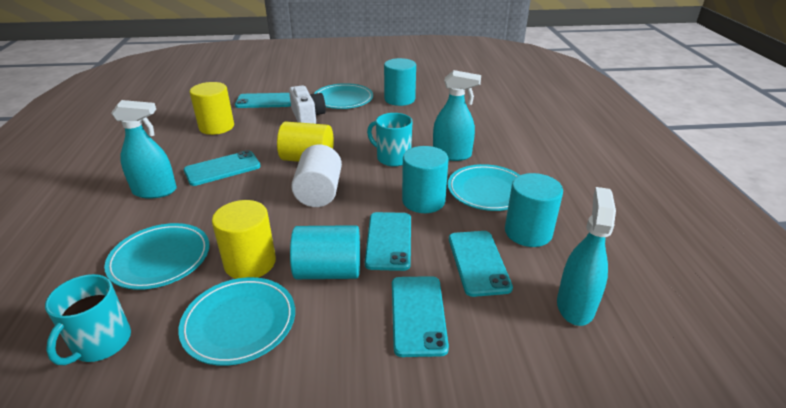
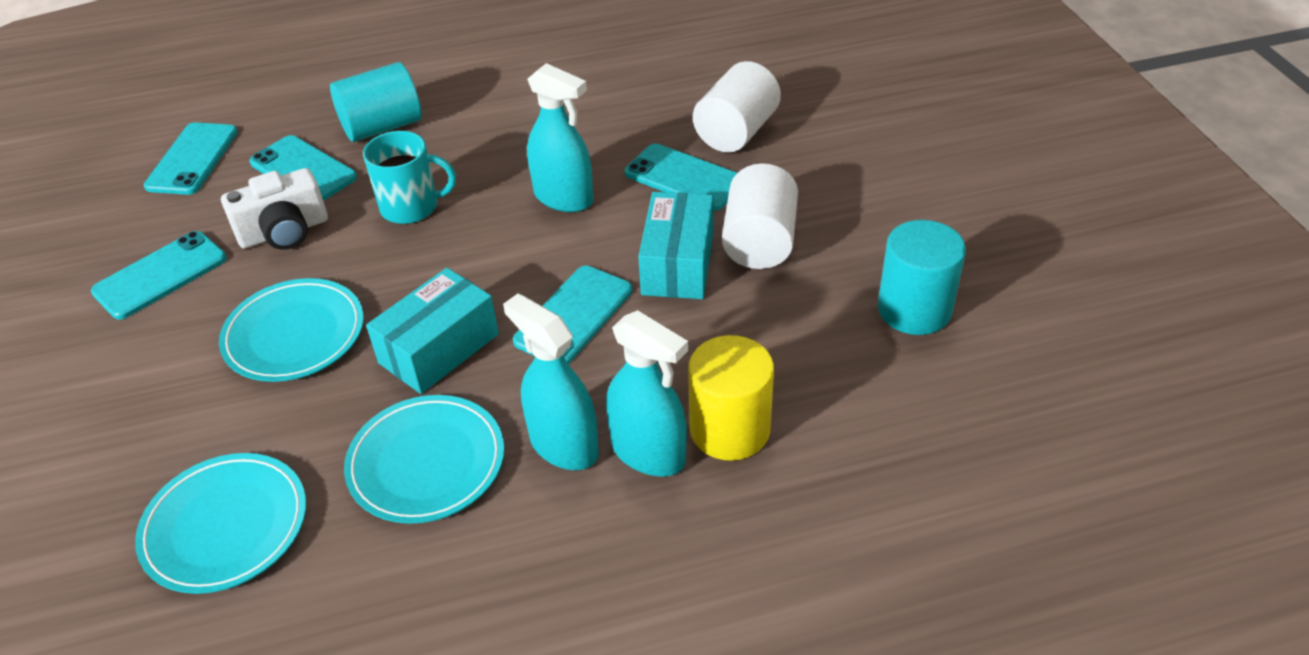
turquoise box: 0 -> 2
turquoise cylinder: 4 -> 2
turquoise mug: 2 -> 1
turquoise plate: 4 -> 3
white cylinder: 1 -> 2
yellow cylinder: 3 -> 1

